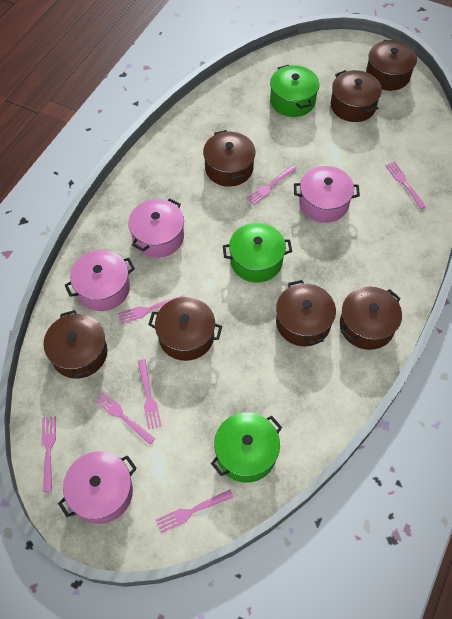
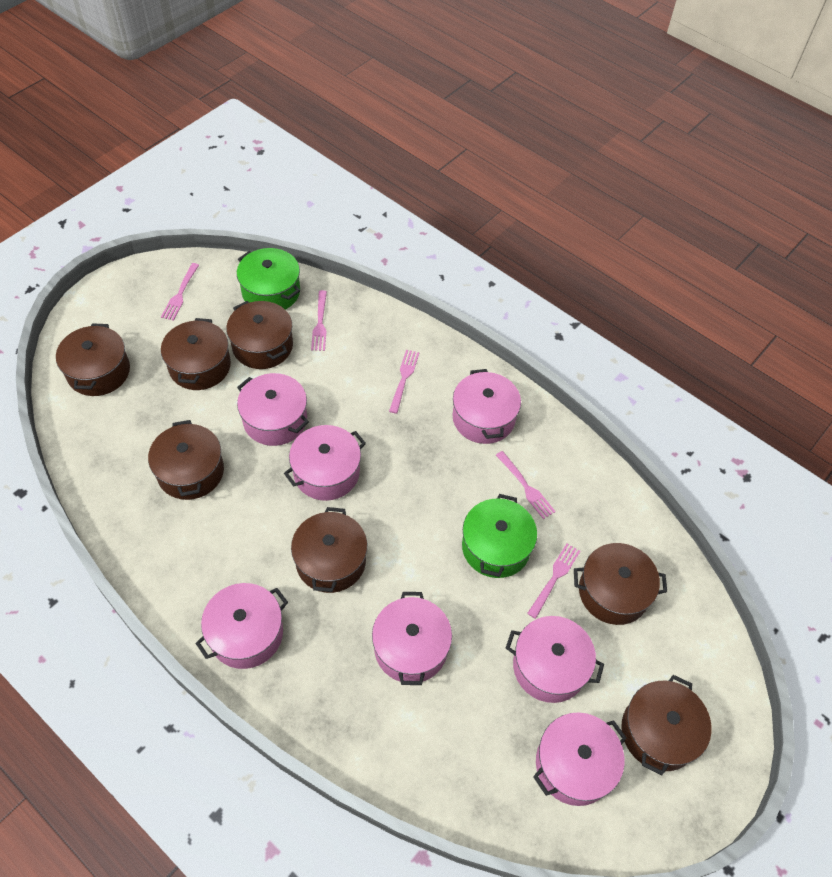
green pot: 3 -> 2
pink fork: 7 -> 5
pink pot: 4 -> 7

